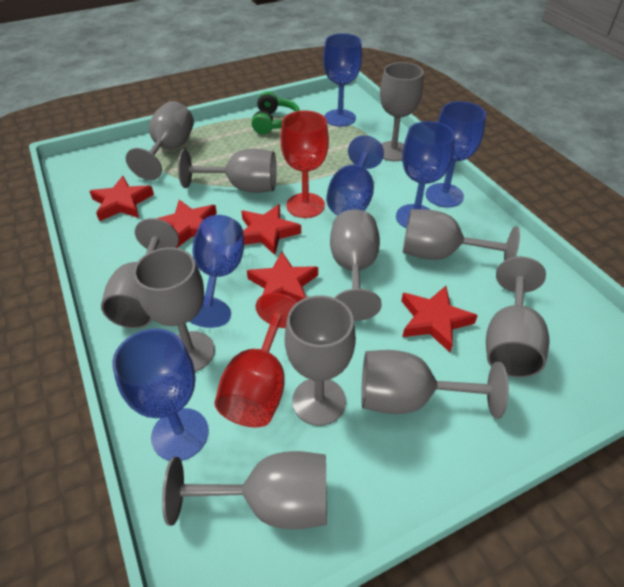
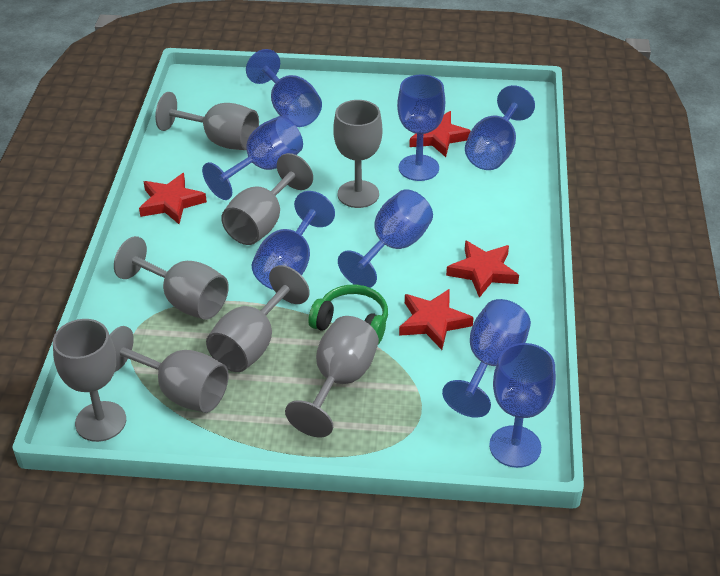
blue goblet: 6 -> 8
grey goblet: 11 -> 8
red goblet: 2 -> 0
red star: 5 -> 4

